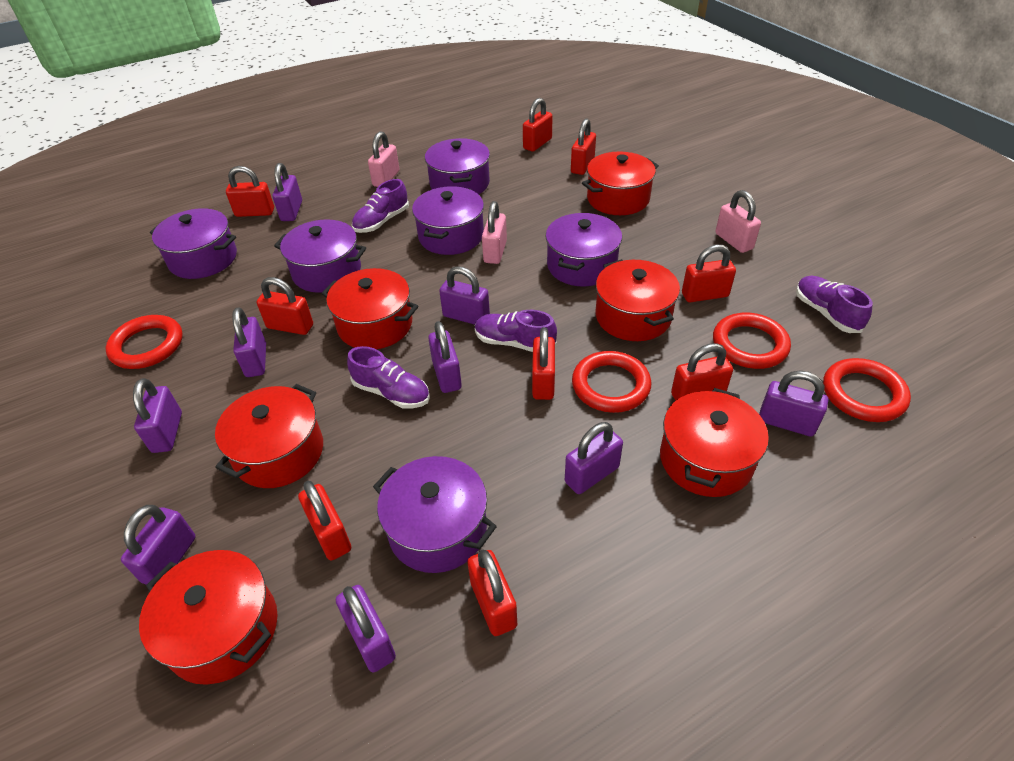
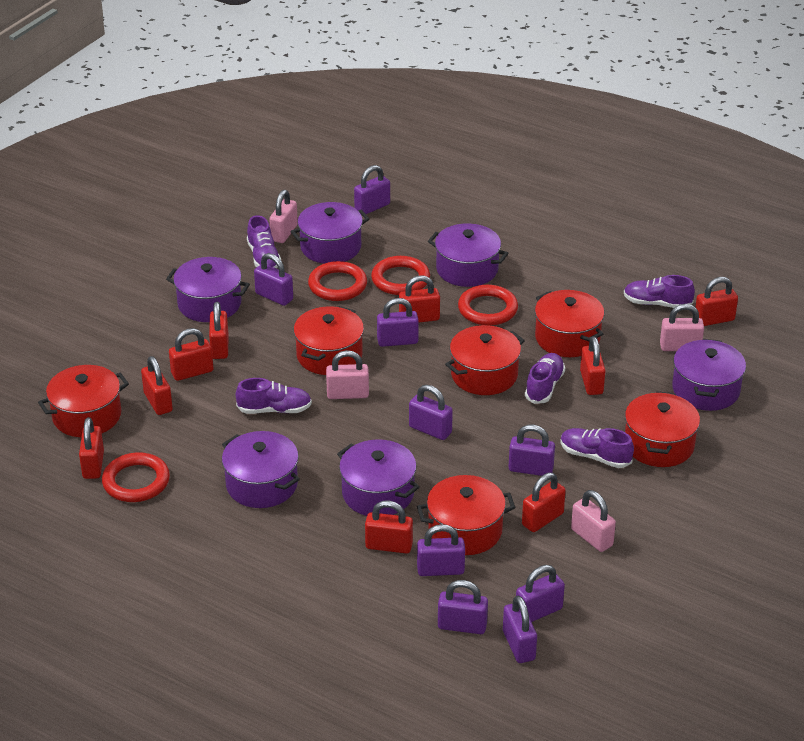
pink padlock: 3 -> 4
purple shoe: 4 -> 5

